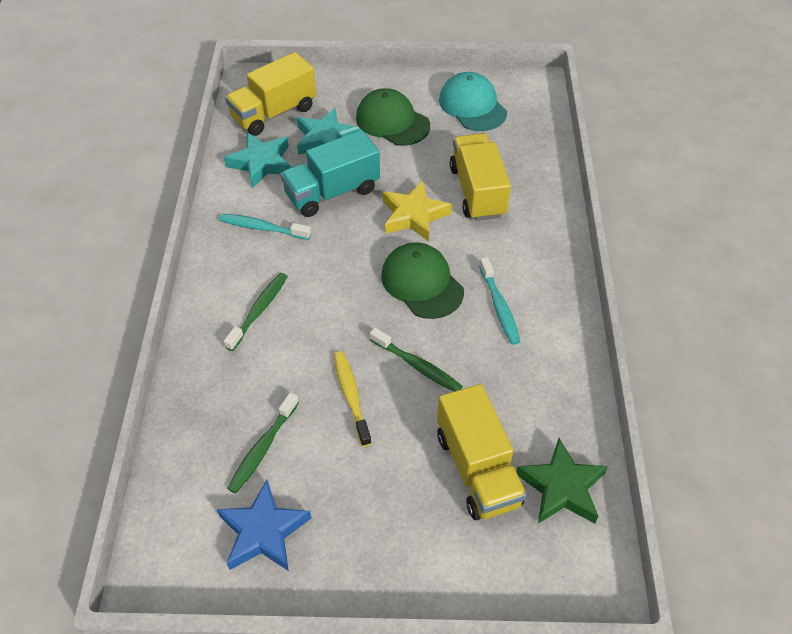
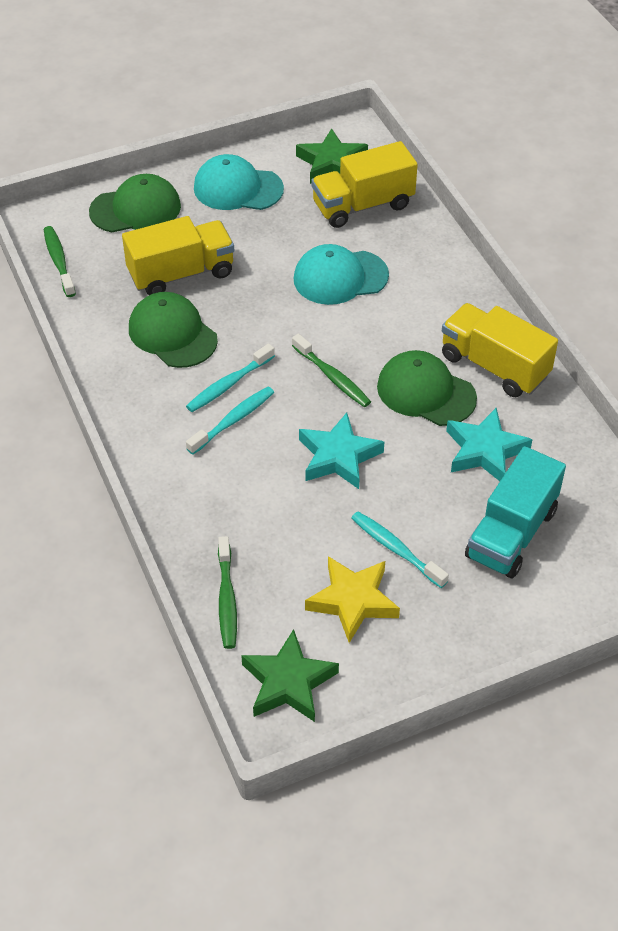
blue star: 1 -> 0
green cap: 2 -> 3
green star: 1 -> 2
turquoise cap: 1 -> 2
turquoise toothbrush: 2 -> 3
yellow toothbrush: 1 -> 0

